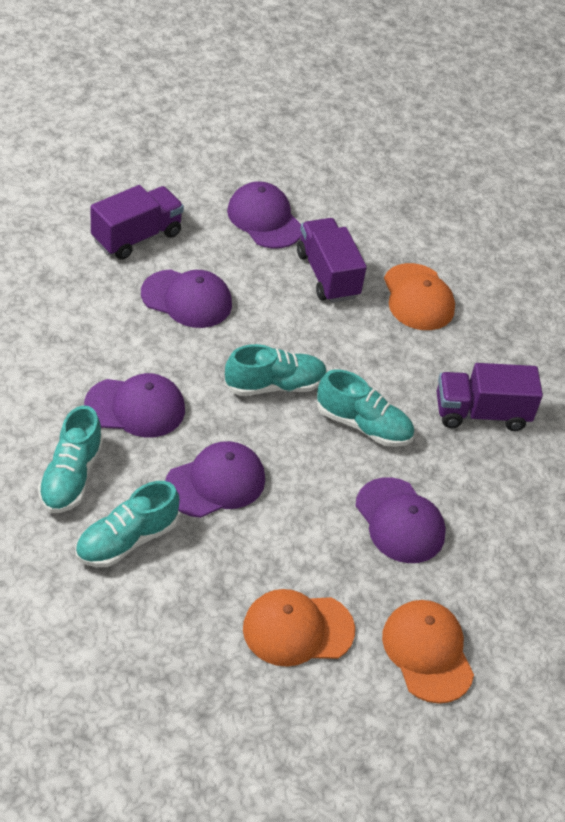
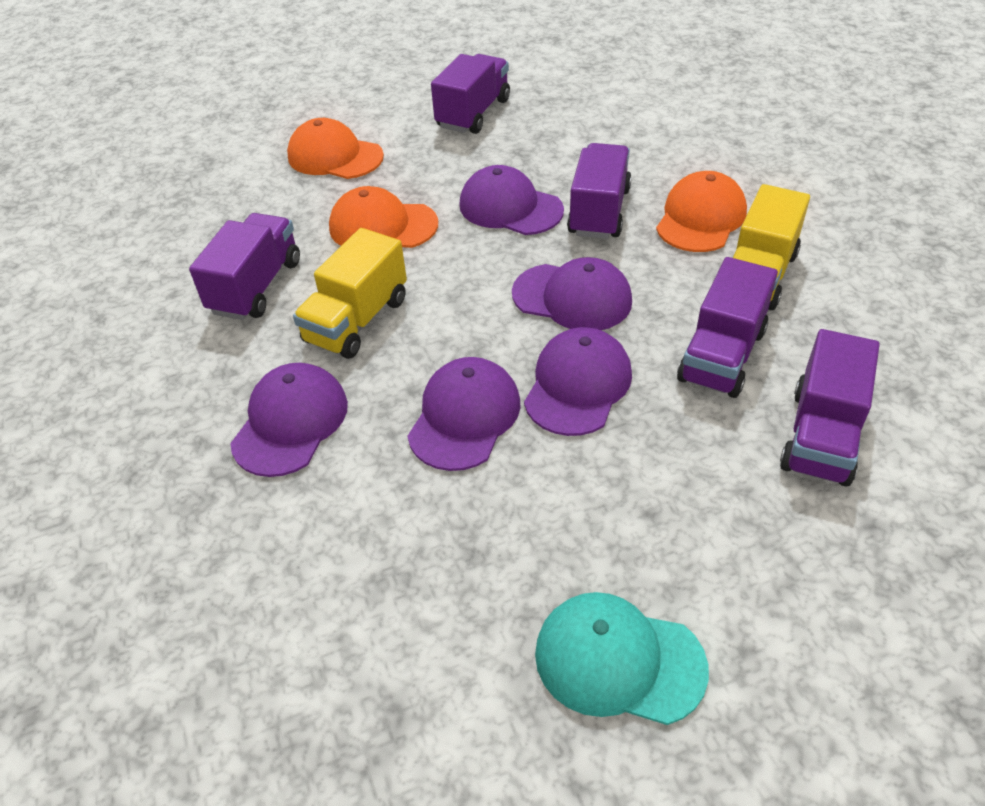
purple truck: 3 -> 5
turquoise cap: 0 -> 1
turquoise shoe: 4 -> 0
yellow truck: 0 -> 2

